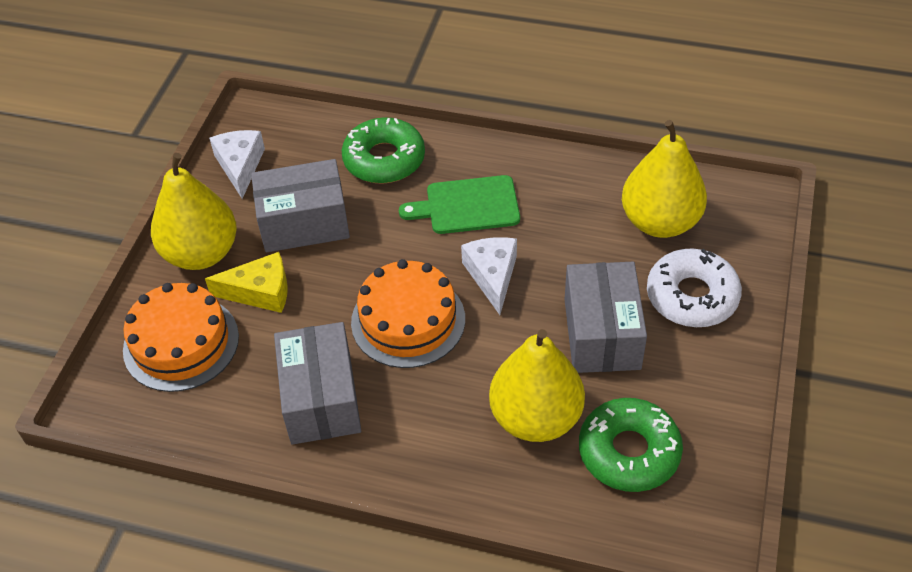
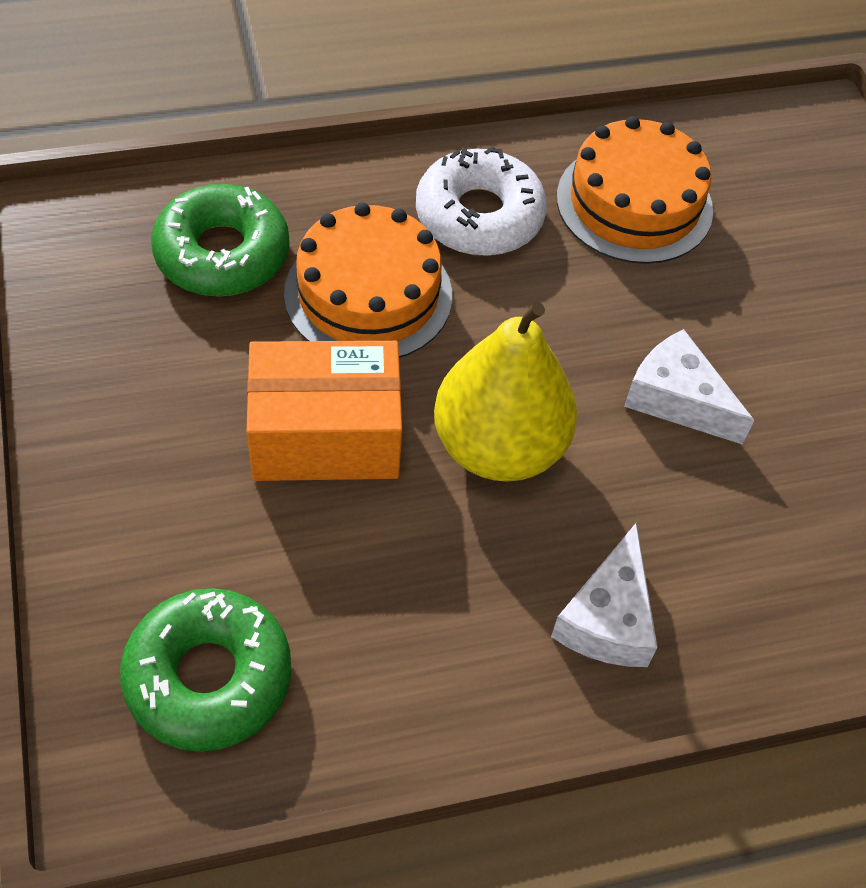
green cutting board: 1 -> 0
grey box: 3 -> 0
orange box: 0 -> 1
yellow cheese: 1 -> 0
yellow pear: 3 -> 1

